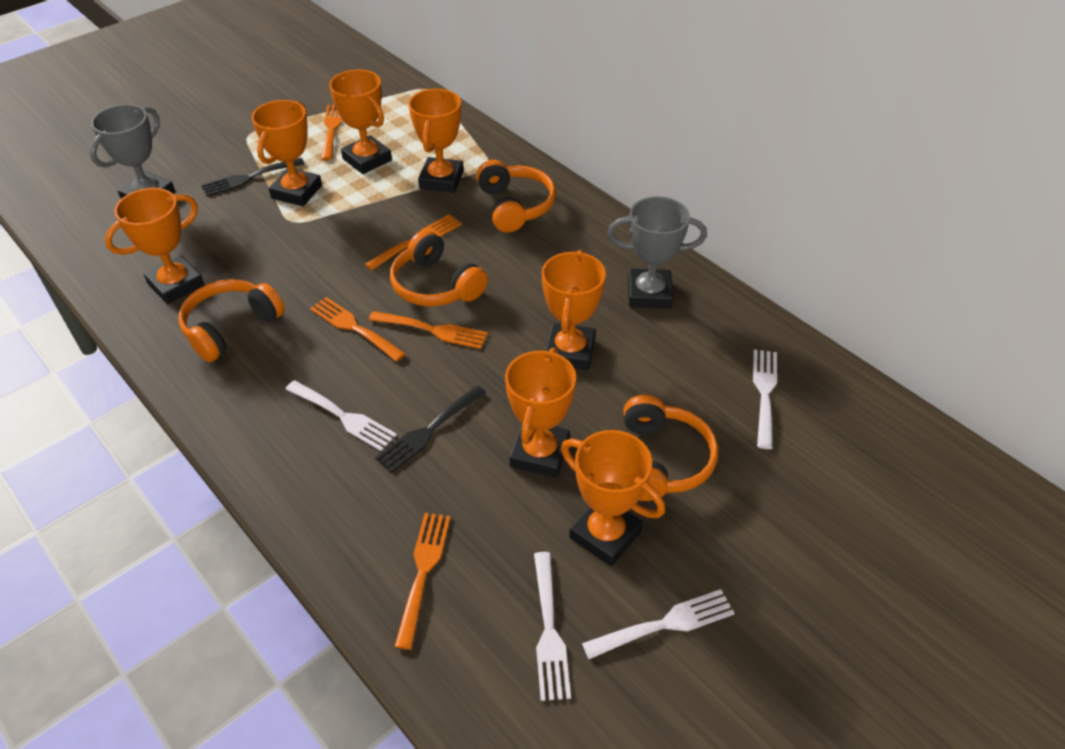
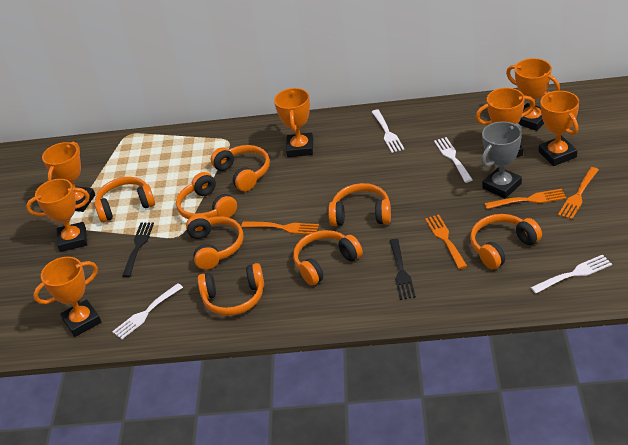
grey trophy: 2 -> 1
orange fork: 5 -> 4
orange headphones: 4 -> 8

